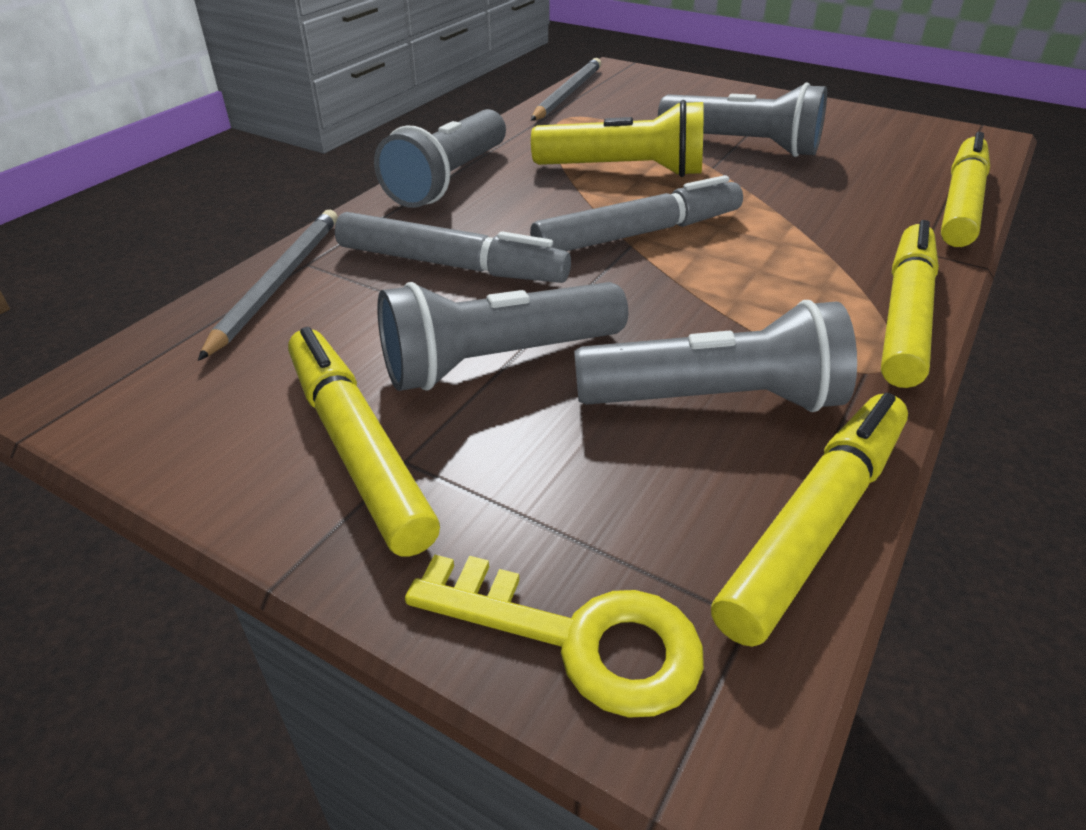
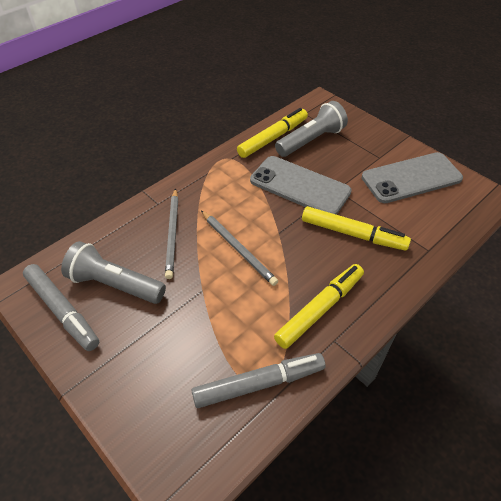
grey flashlight: 4 -> 2
grey phone: 0 -> 2
yellow flashlight: 1 -> 0
yellow key: 1 -> 0
yellow marker: 4 -> 3

